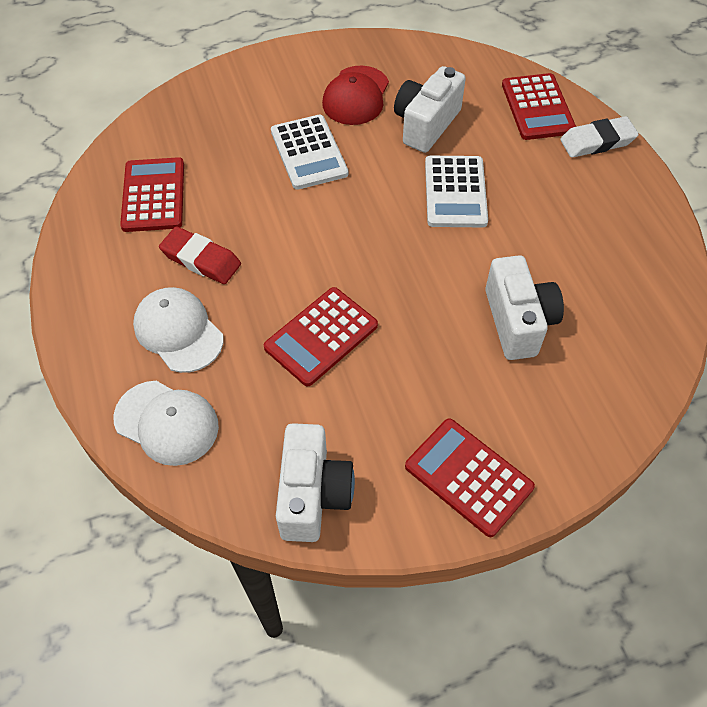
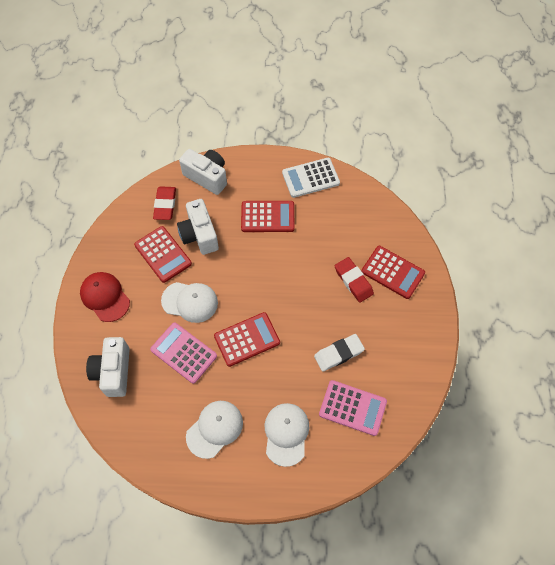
pink calculator: 0 -> 2
red eraser: 1 -> 2
white calculator: 2 -> 1
white cap: 2 -> 3

